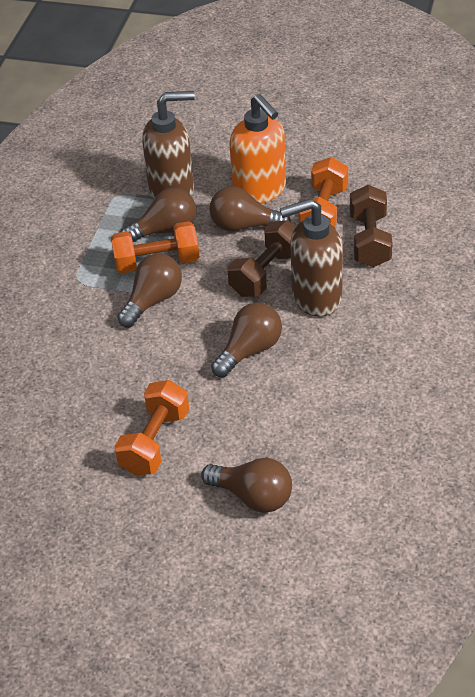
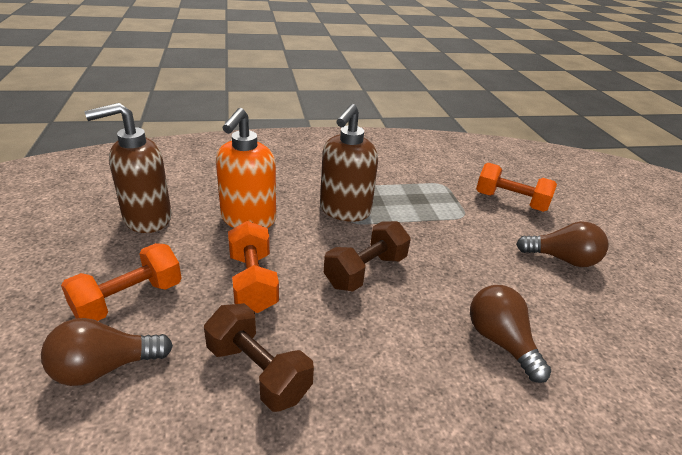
brown light bulb: 5 -> 3

